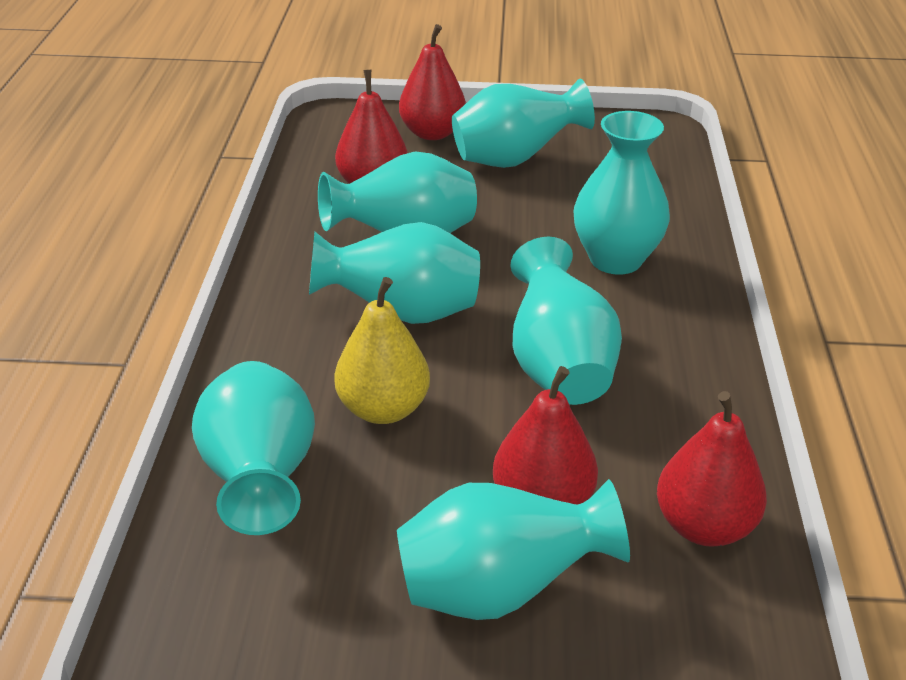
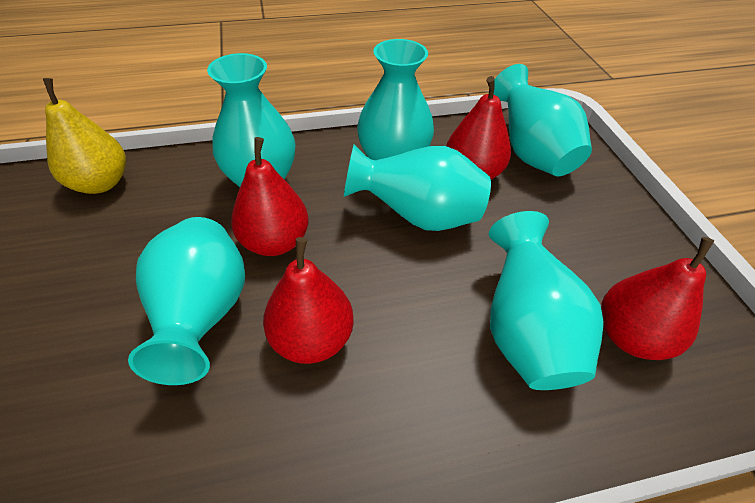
turquoise vase: 7 -> 6

